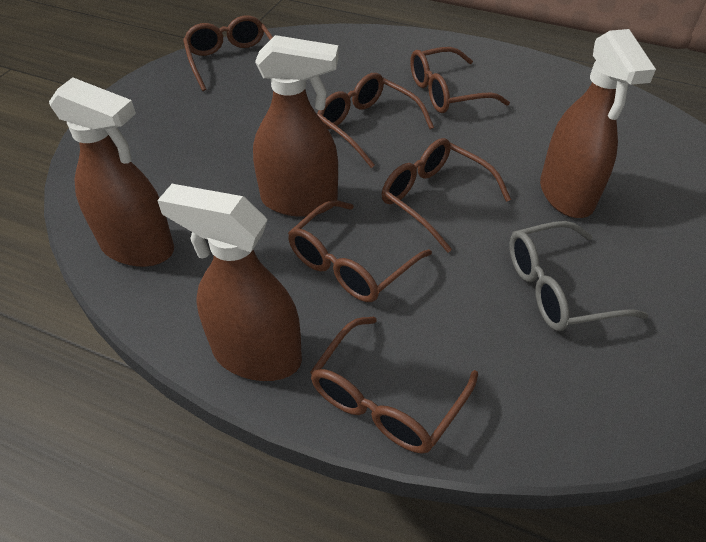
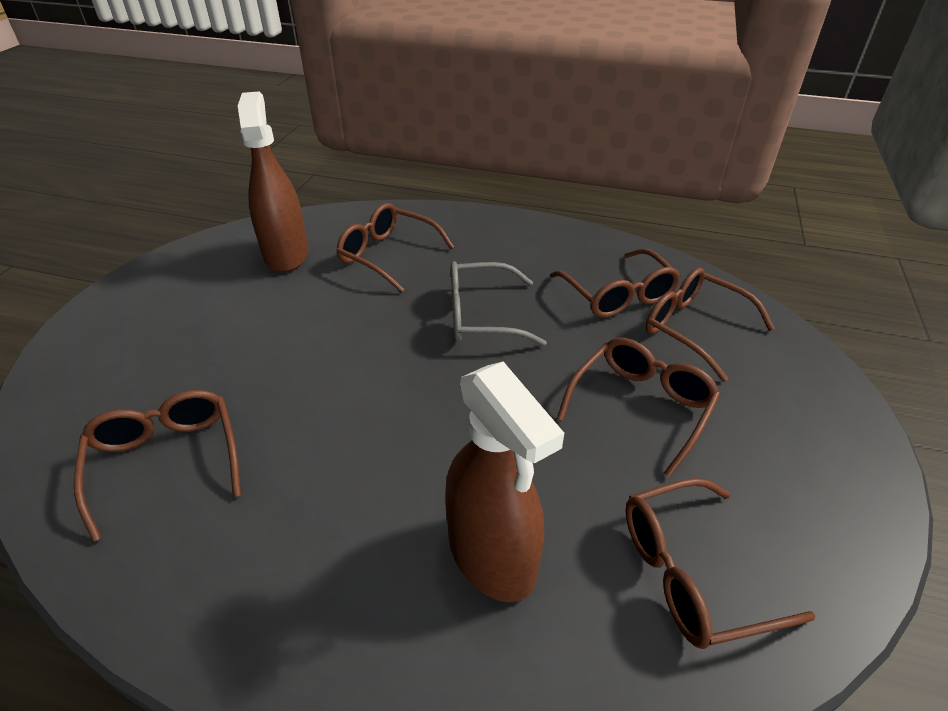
brown spray bottle: 4 -> 2

